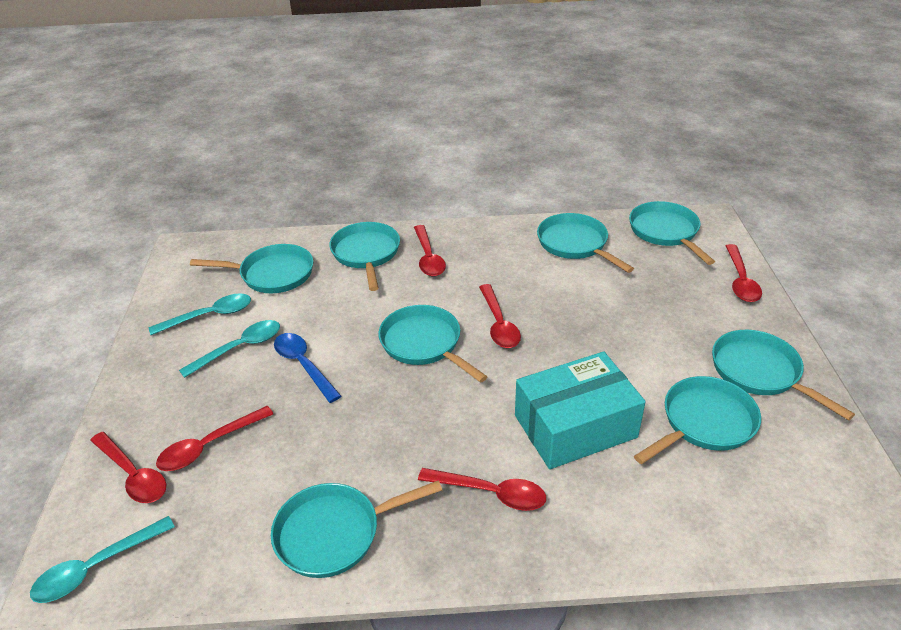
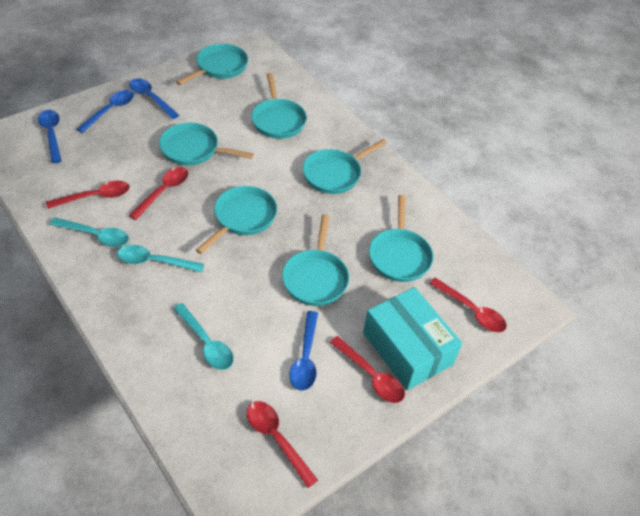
blue spoon: 1 -> 4
red spoon: 6 -> 5
turquoise pan: 8 -> 7

